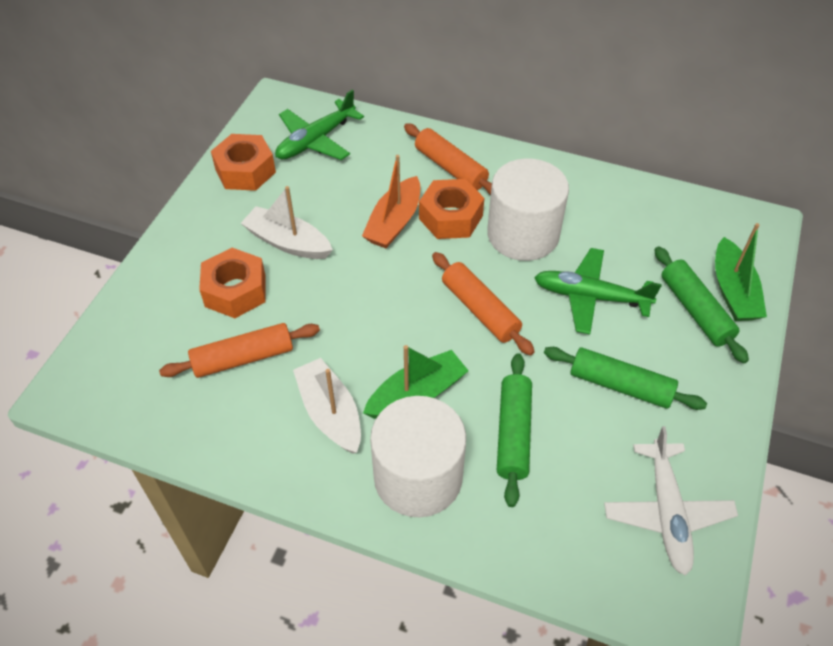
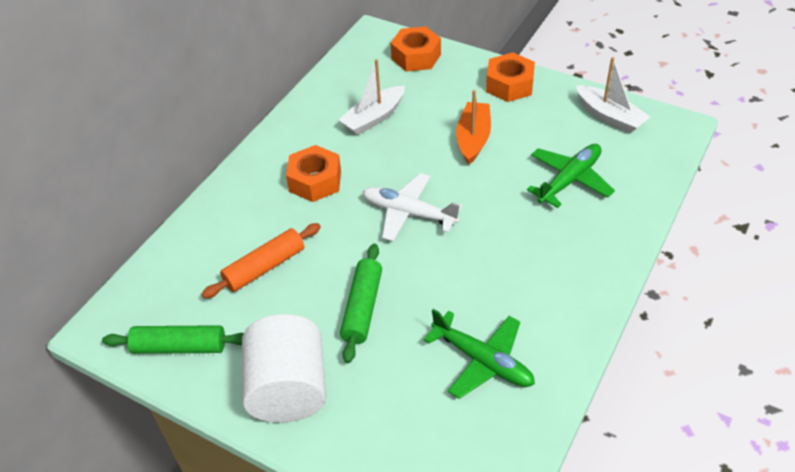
green boat: 2 -> 0
green rolling pin: 3 -> 2
orange rolling pin: 3 -> 1
white cylinder: 2 -> 1

